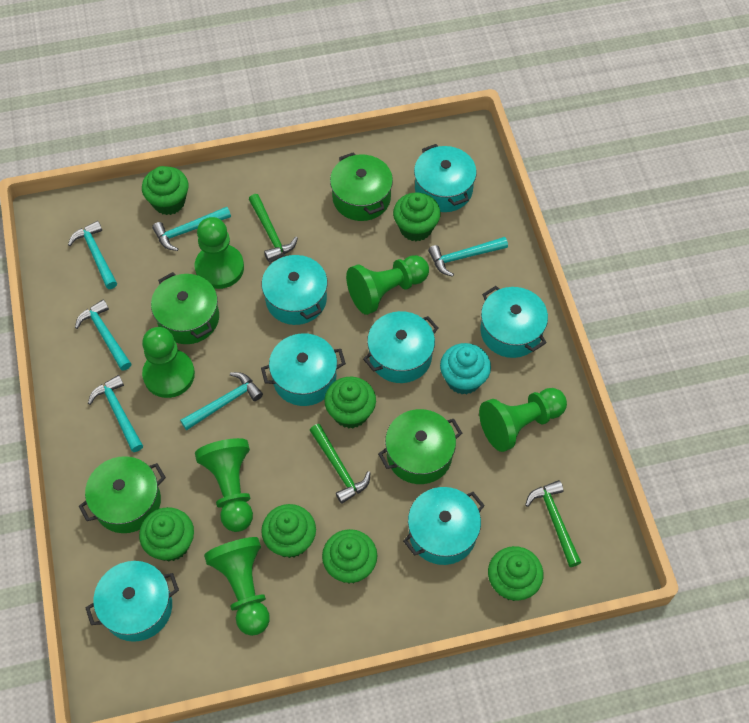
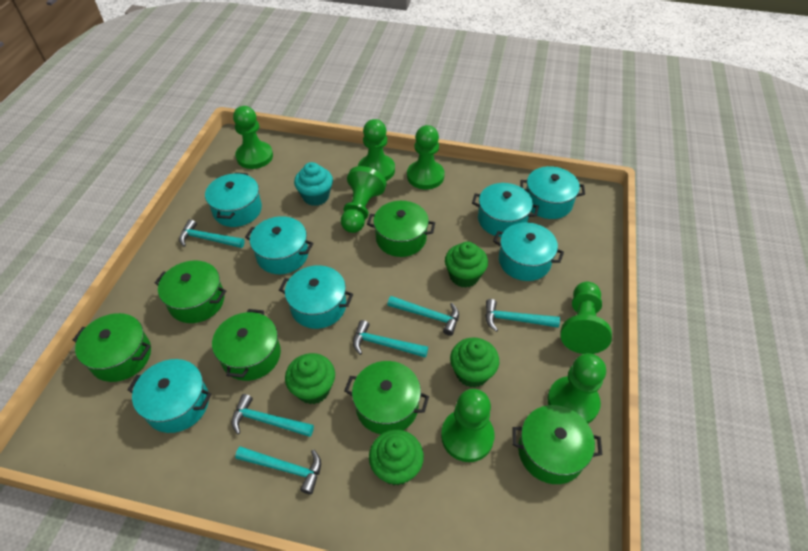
green cupcake: 7 -> 4
green hammer: 3 -> 0
green pawn: 6 -> 7
green pot: 4 -> 6

